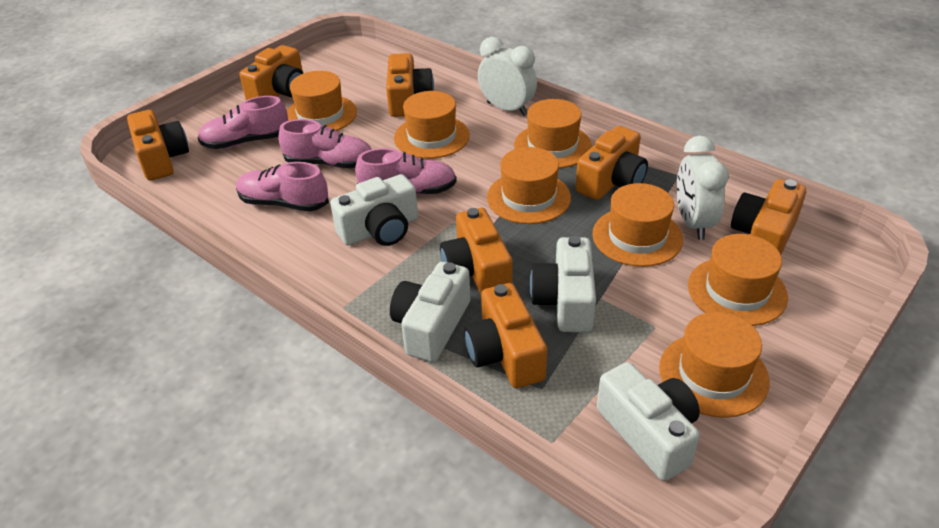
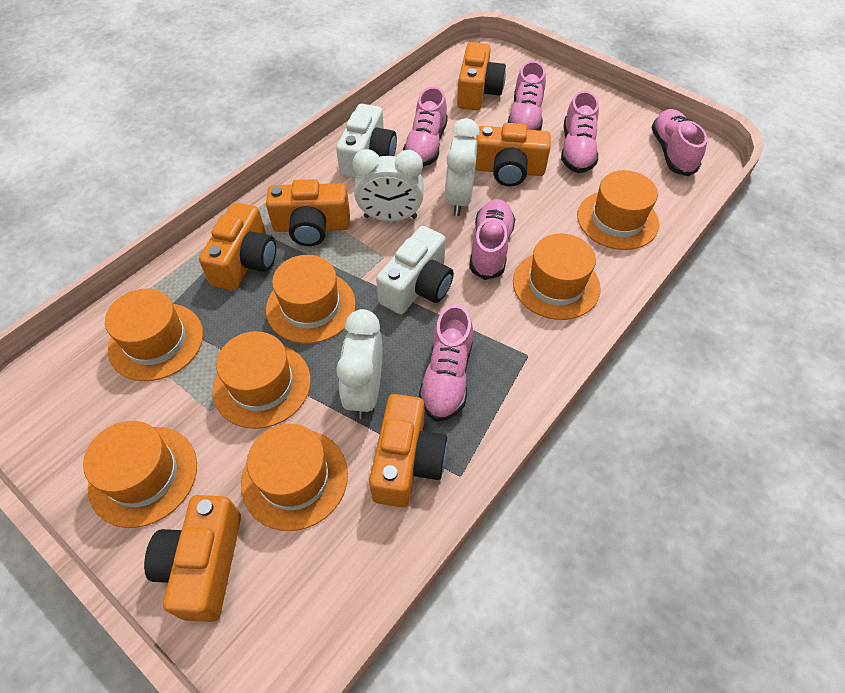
orange camera: 7 -> 6
pink shoe: 4 -> 6
white camera: 4 -> 2
white clock: 2 -> 3

